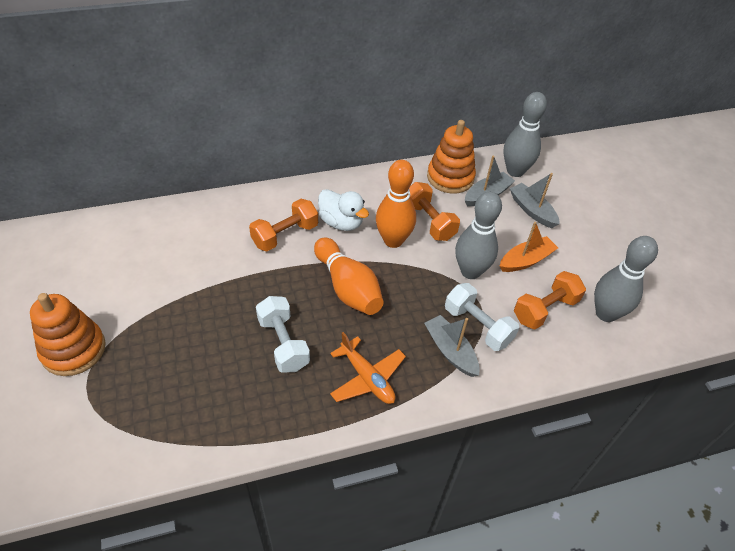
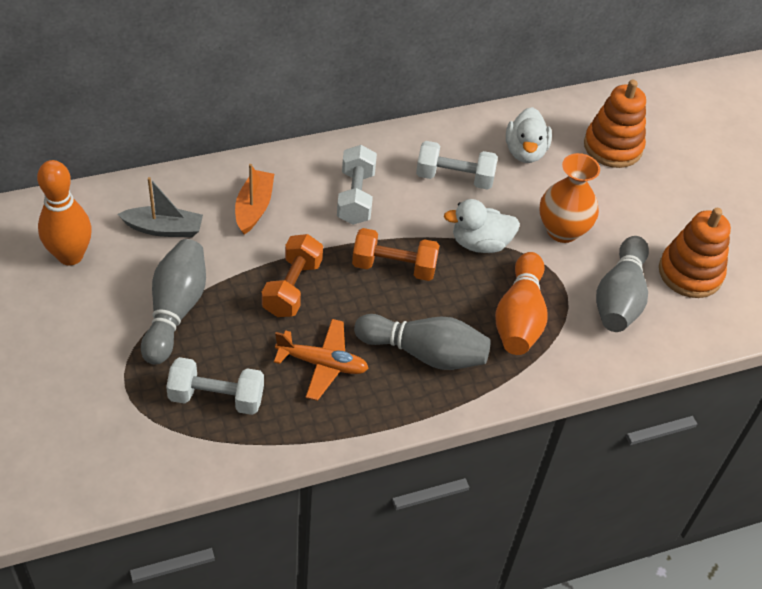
grey boat: 3 -> 1
orange dumbbell: 3 -> 2
orange vase: 0 -> 1
white duck: 1 -> 2
white dumbbell: 2 -> 3

